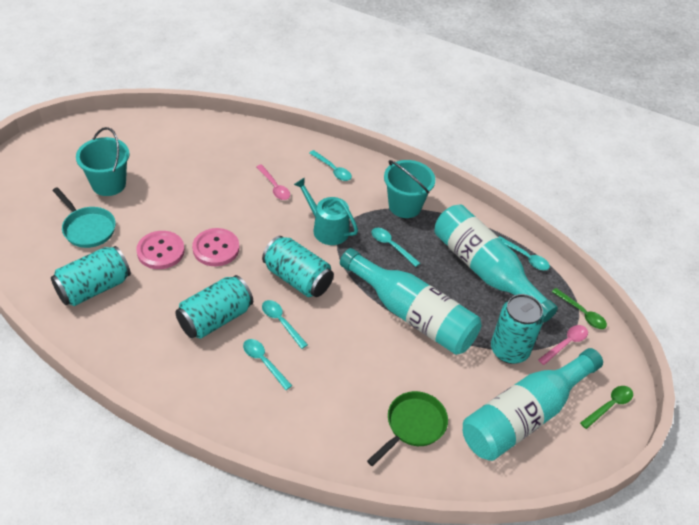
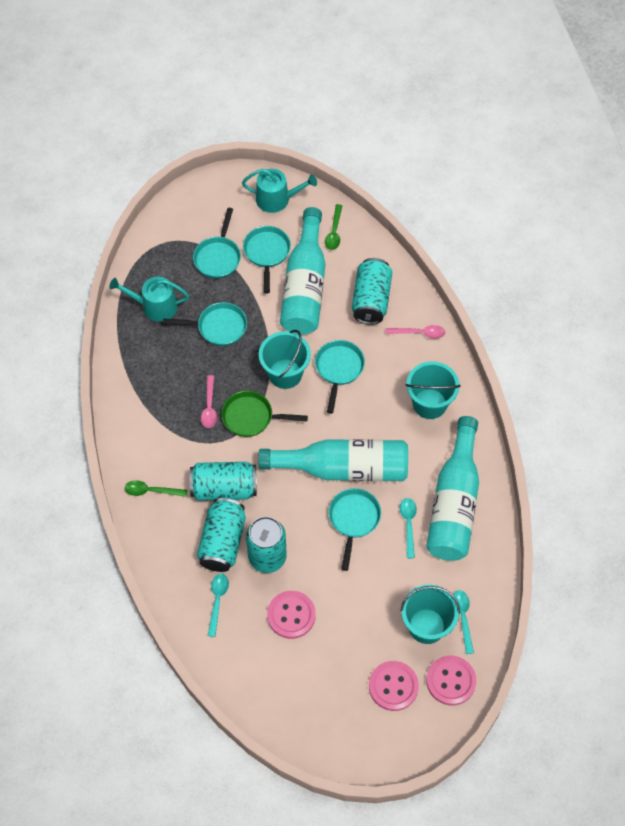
pink button: 2 -> 3
turquoise bucket: 2 -> 3
turquoise pan: 1 -> 5
turquoise spoon: 5 -> 3
turquoise watering can: 1 -> 2

